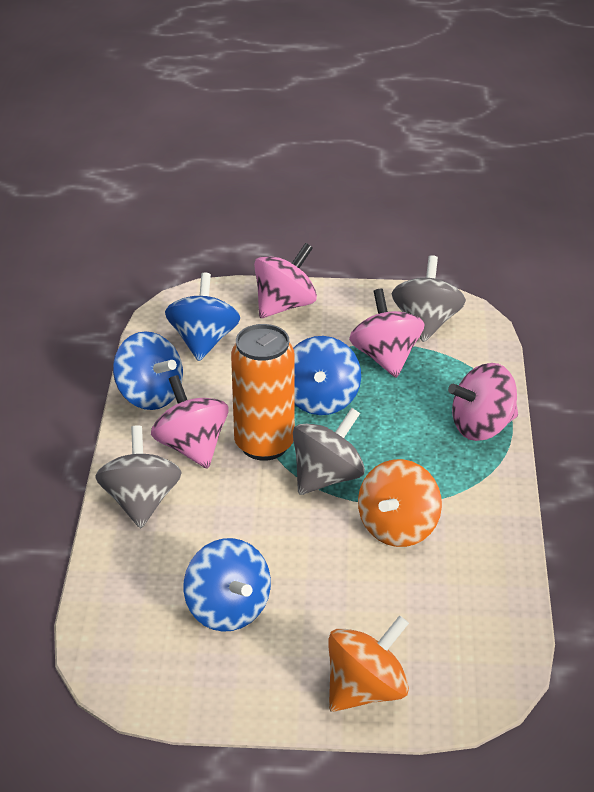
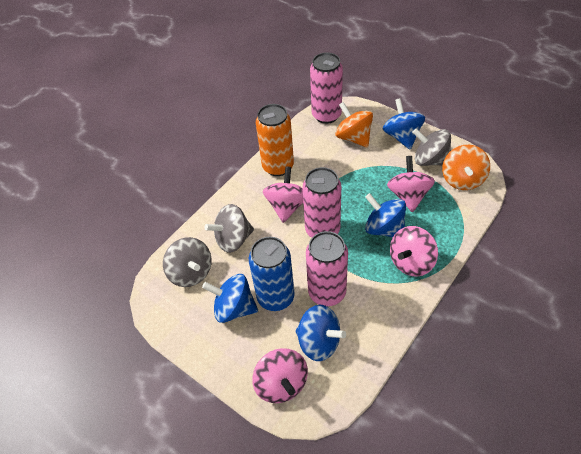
blue can: 0 -> 1
pink can: 0 -> 3

